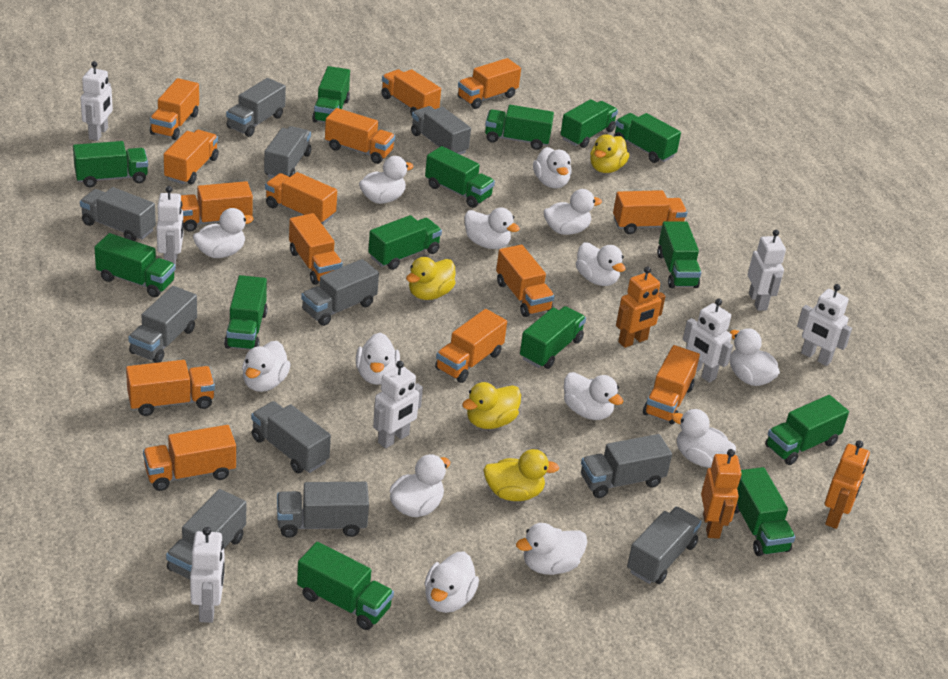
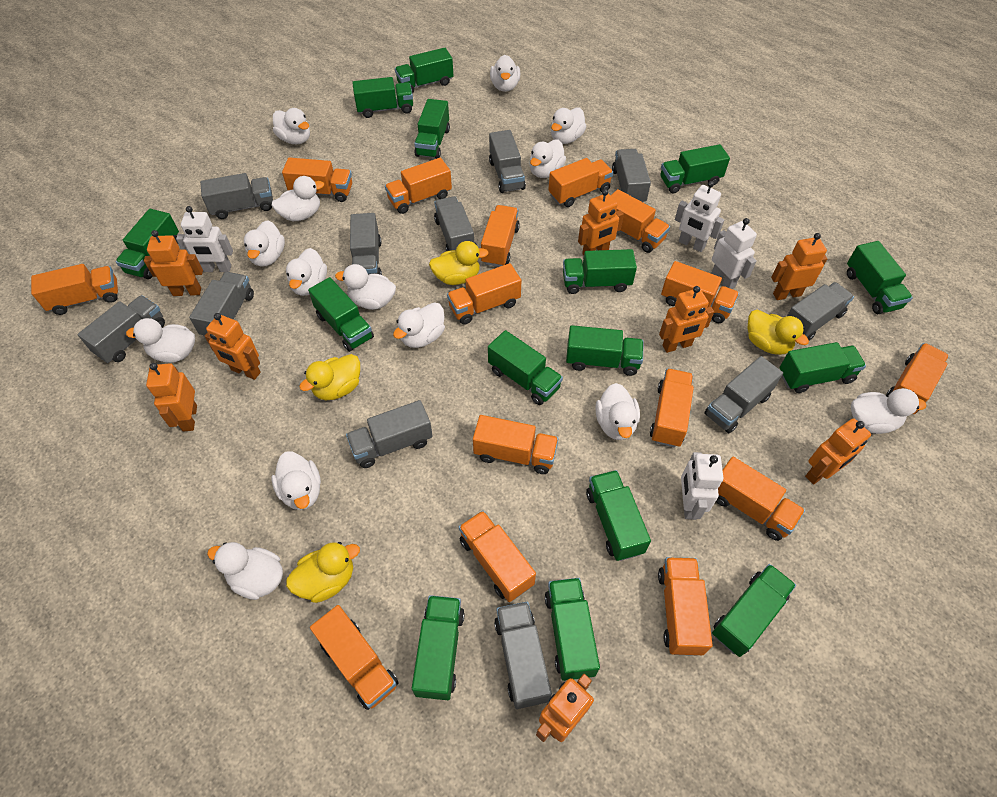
green truck: 14 -> 15
orange robot: 3 -> 8
orange truck: 14 -> 15
white robot: 7 -> 4

